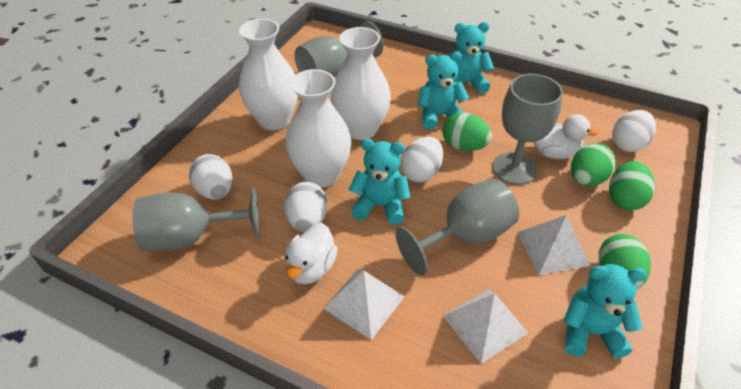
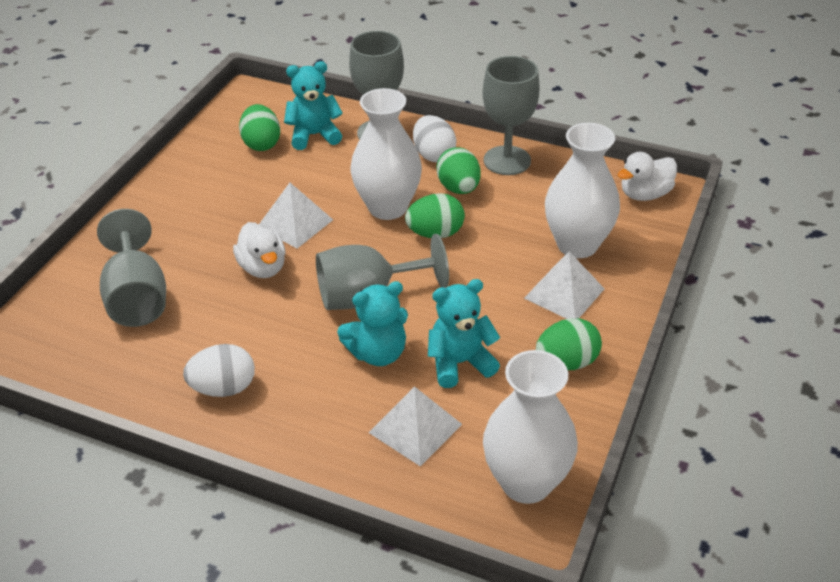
turquoise teddy bear: 4 -> 3
white egg: 4 -> 2

